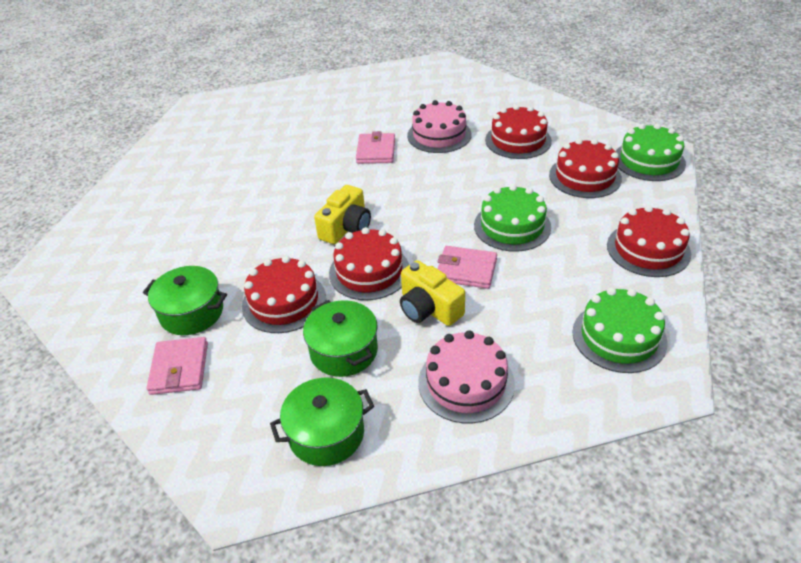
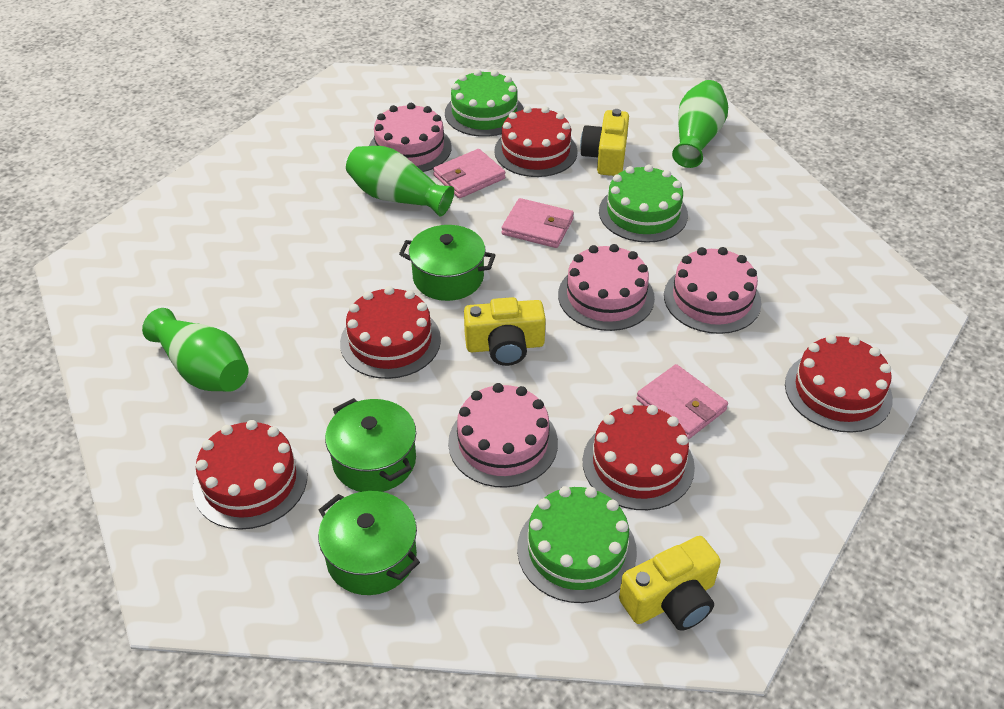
green vase: 0 -> 3
pink cake: 2 -> 4
yellow camera: 2 -> 3

